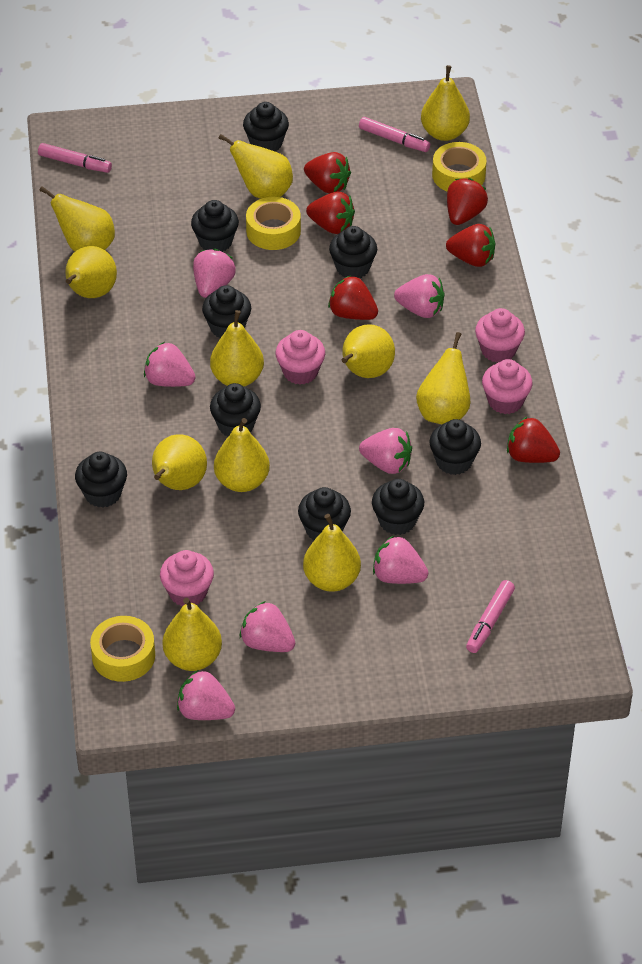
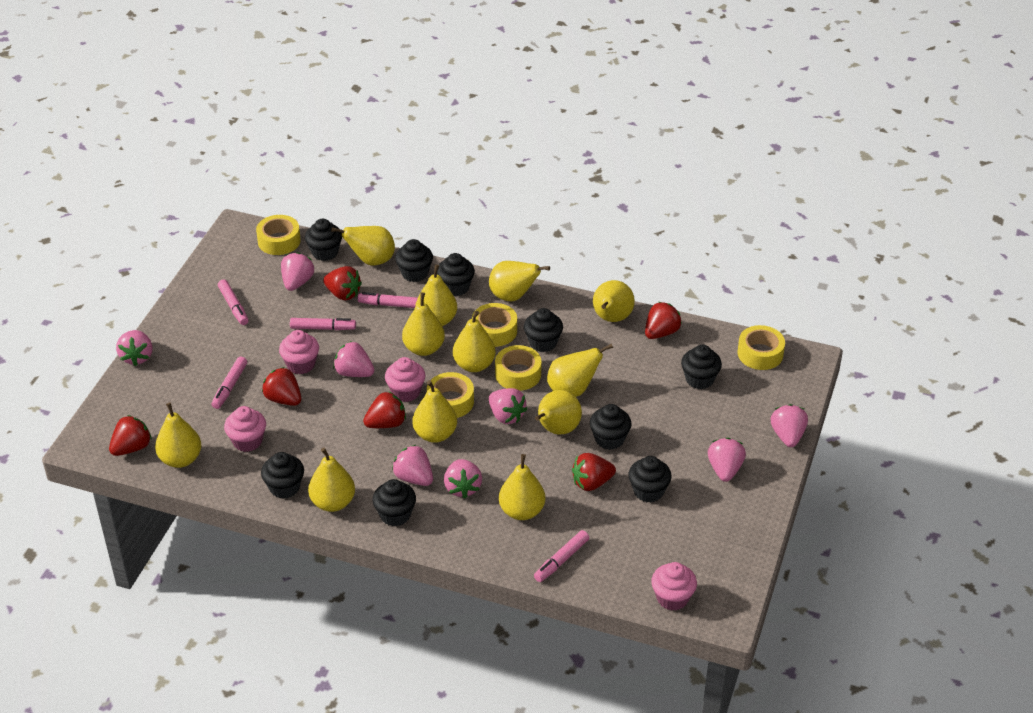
pink marker: 3 -> 5
pink strawberry: 7 -> 8
yellow pear: 11 -> 12
yellow tape: 3 -> 5

